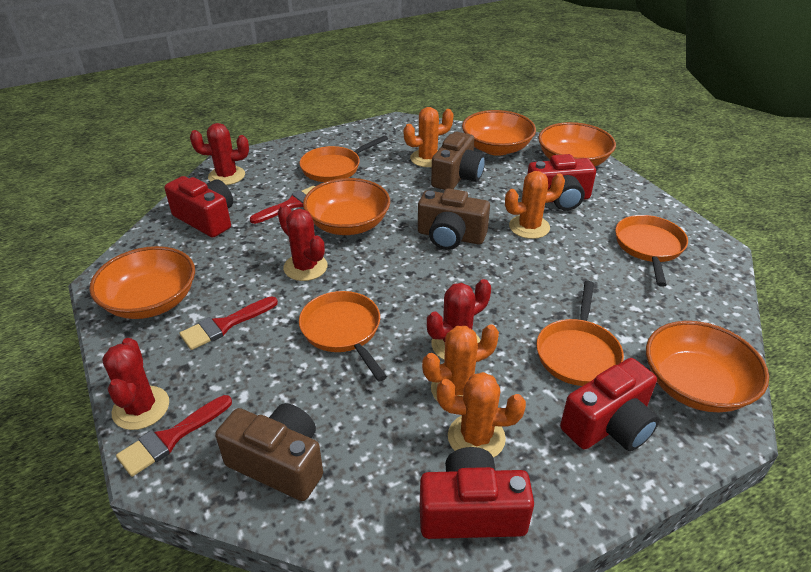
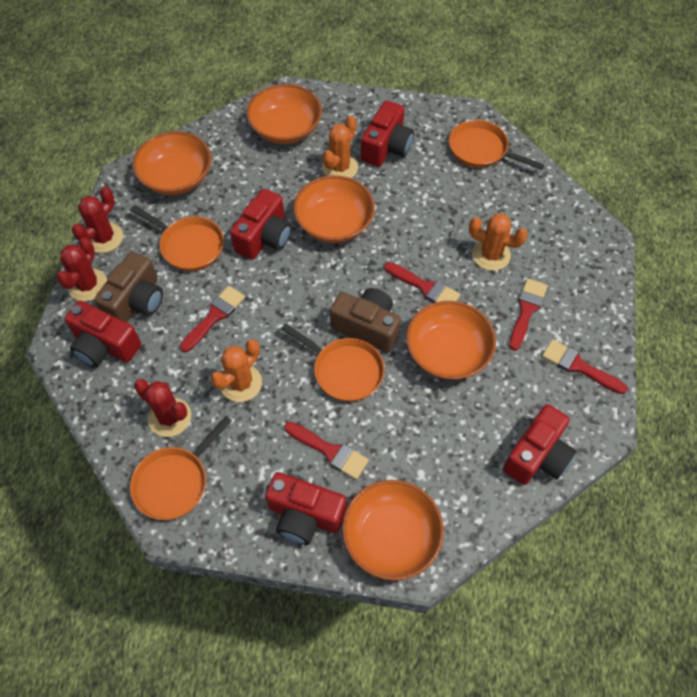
brown camera: 3 -> 2
orange cactus: 4 -> 3
red brush: 3 -> 5
red cactus: 4 -> 3
red camera: 4 -> 5

